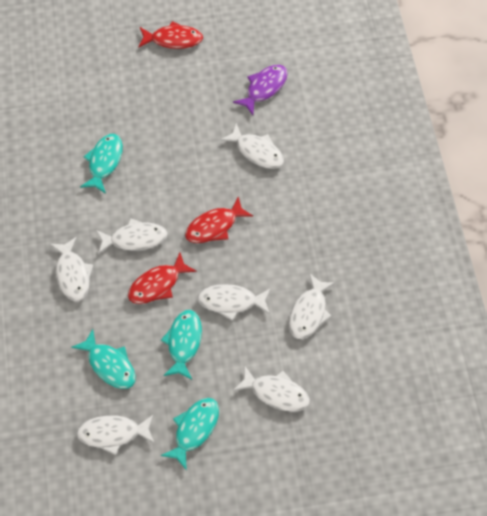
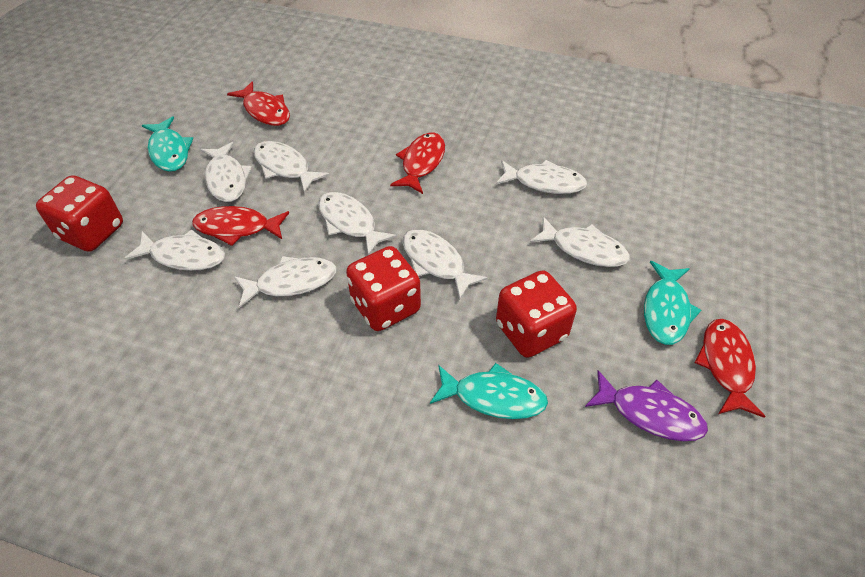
red dice: 0 -> 3
red fish: 3 -> 4
turquoise fish: 4 -> 3
white fish: 7 -> 8

